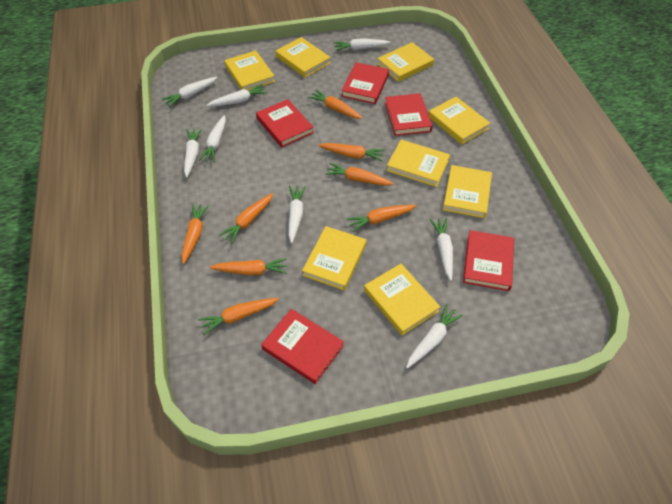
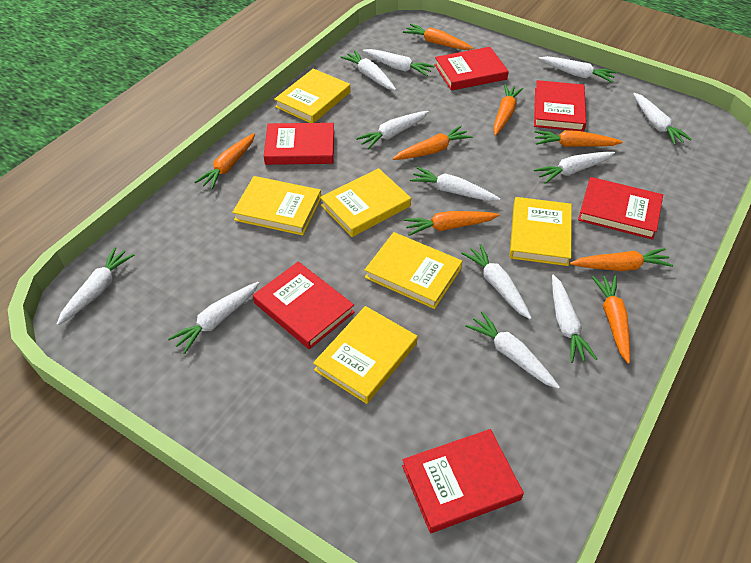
red book: 5 -> 6
white carrot: 8 -> 12
yellow book: 8 -> 6

